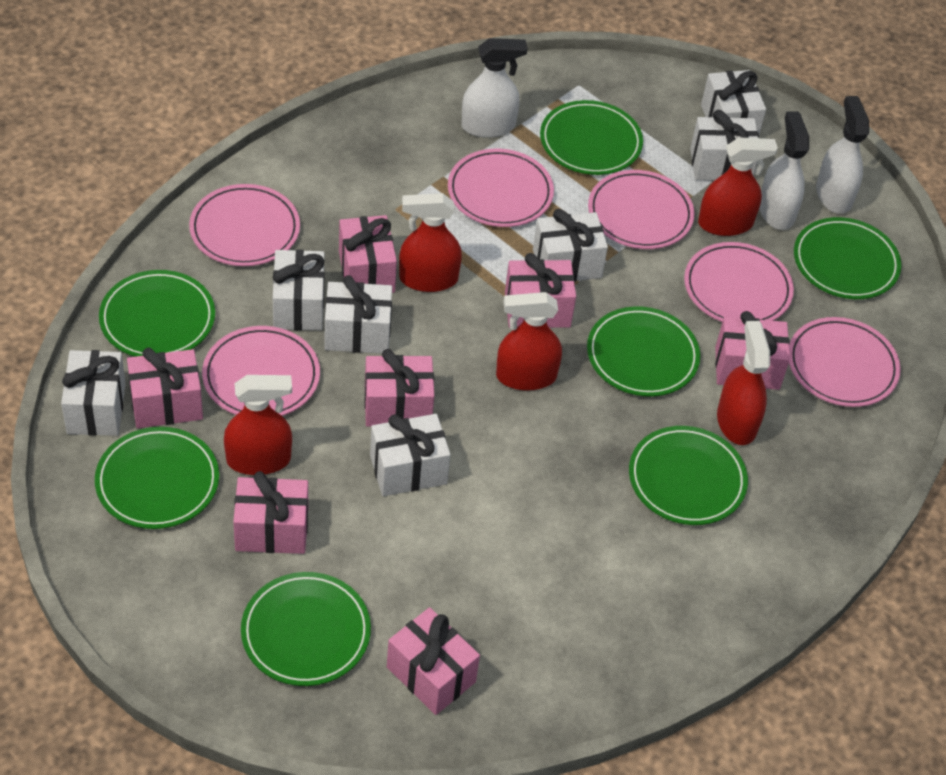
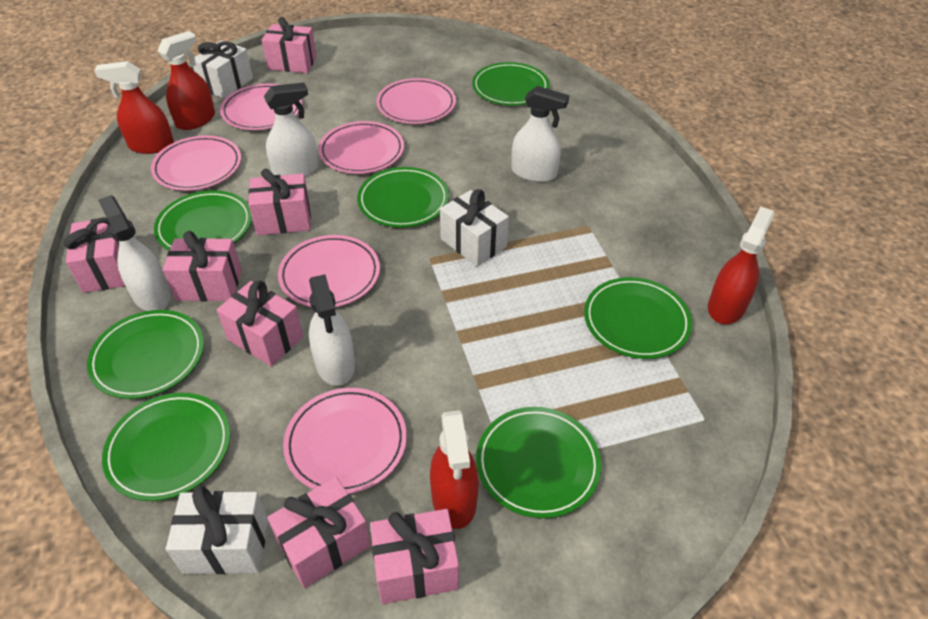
red spray bottle: 5 -> 4
white gift: 7 -> 3
white spray bottle: 3 -> 4

